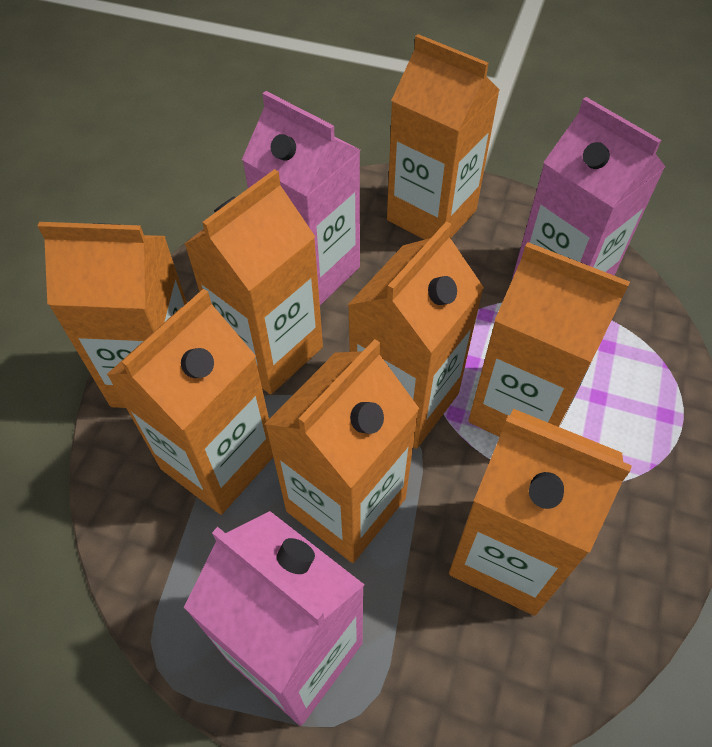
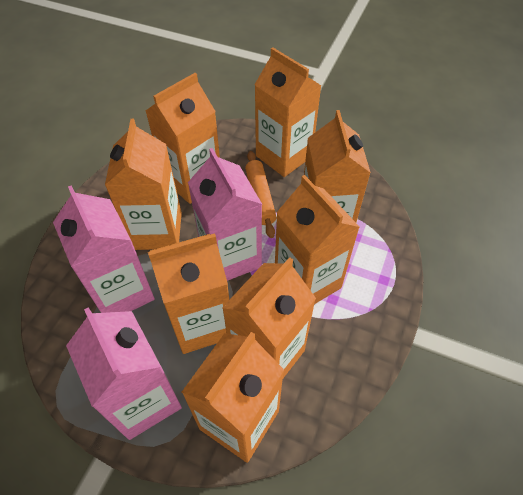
orange rolling pin: 0 -> 1

